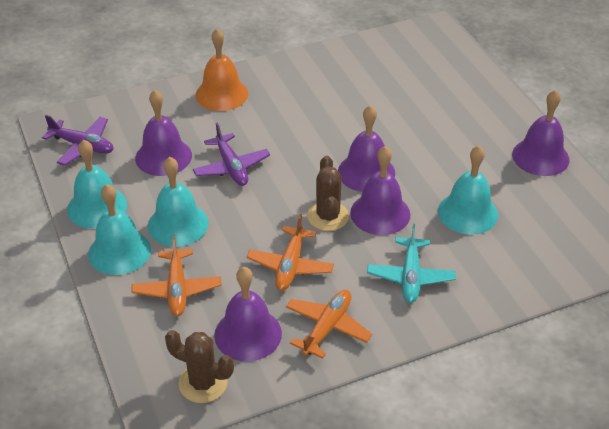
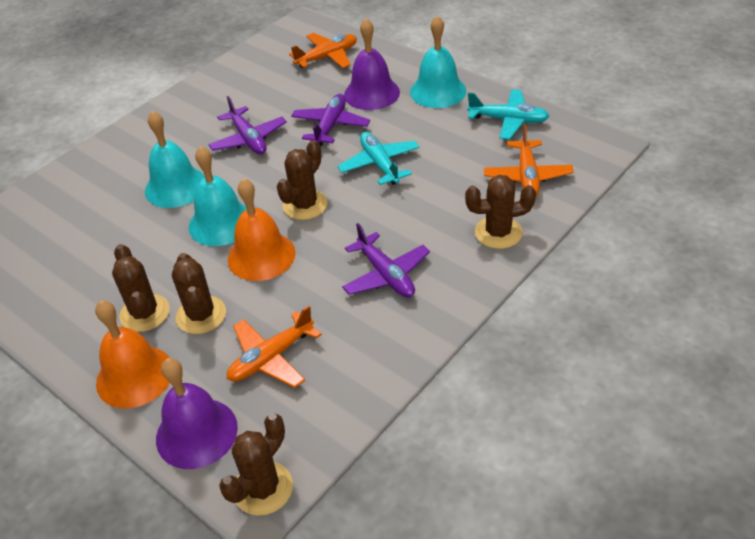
brown cactus: 2 -> 5
orange bell: 1 -> 2
purple bell: 5 -> 2
purple plane: 2 -> 3
turquoise bell: 4 -> 3
turquoise plane: 1 -> 2

